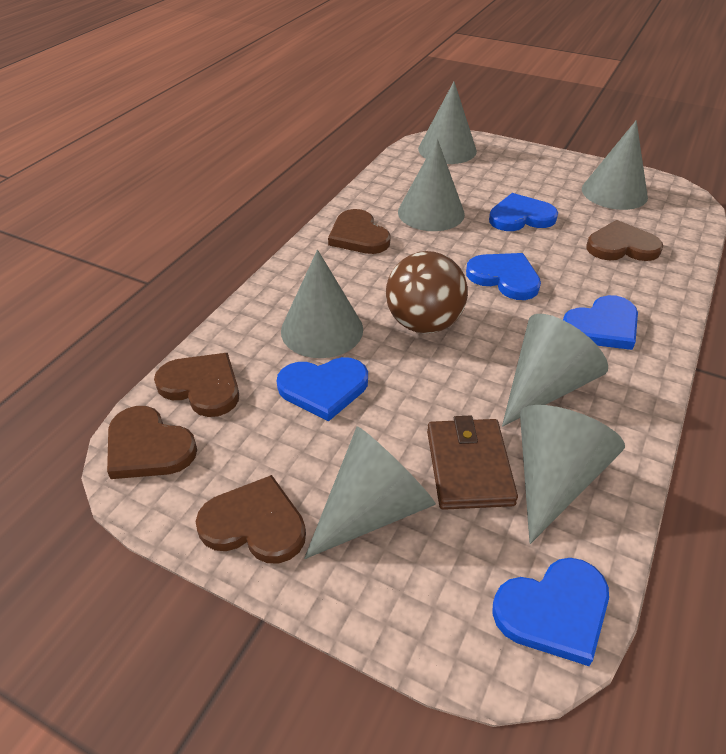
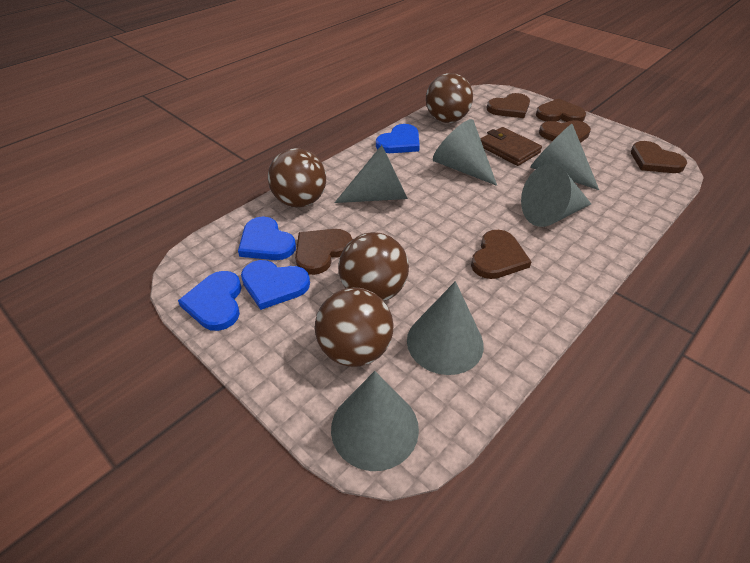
blue heart: 5 -> 4
brown ball: 1 -> 4
brown heart: 5 -> 6
grey cone: 7 -> 6

